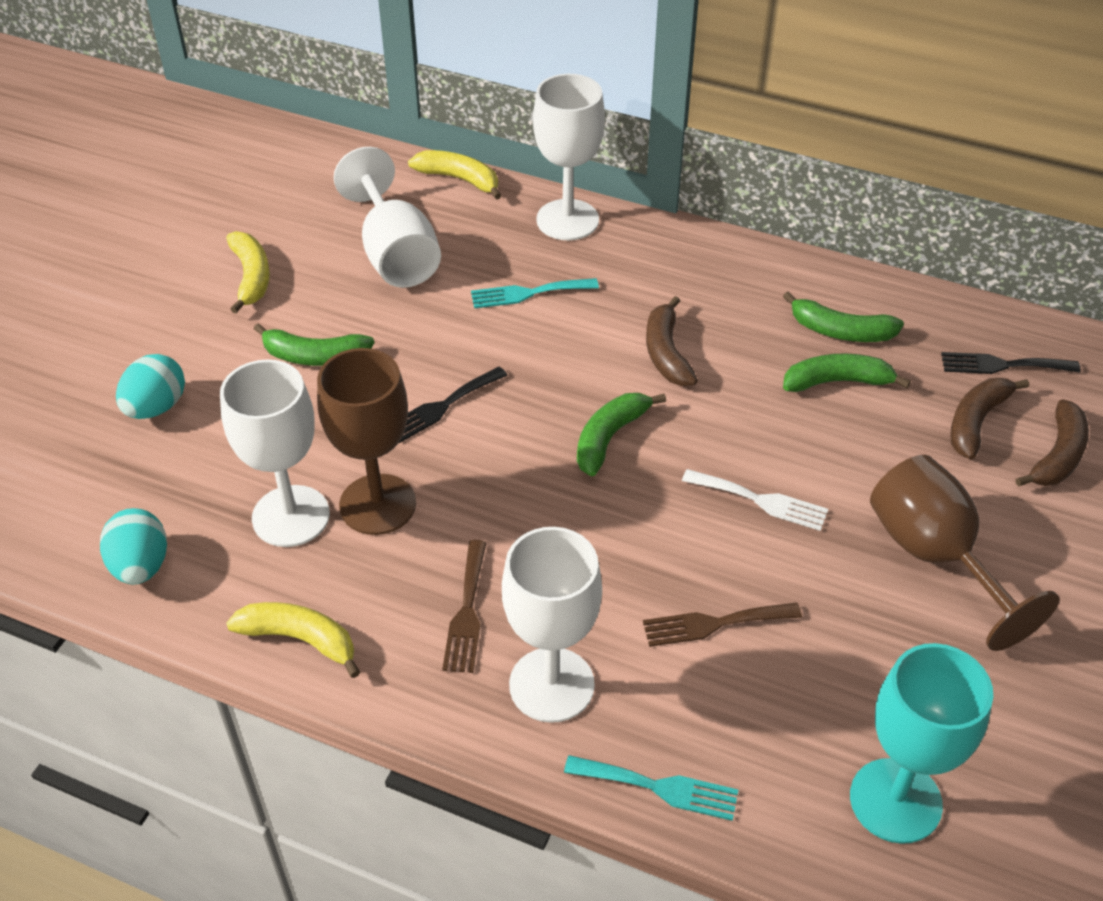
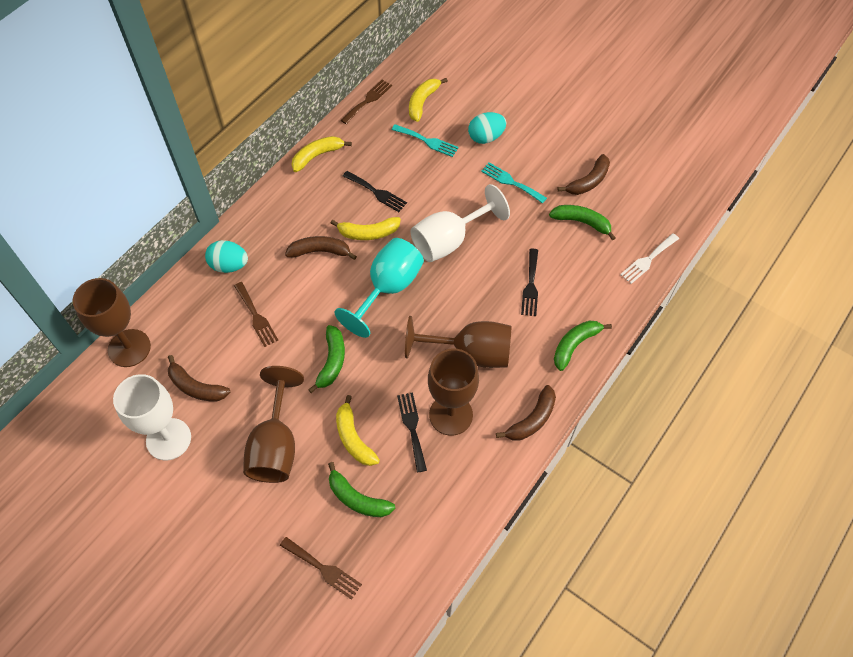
black fork: 2 -> 3
brown banana: 3 -> 4
brown fork: 2 -> 3
brown goblet: 2 -> 4
white goblet: 4 -> 2
yellow banana: 3 -> 4

